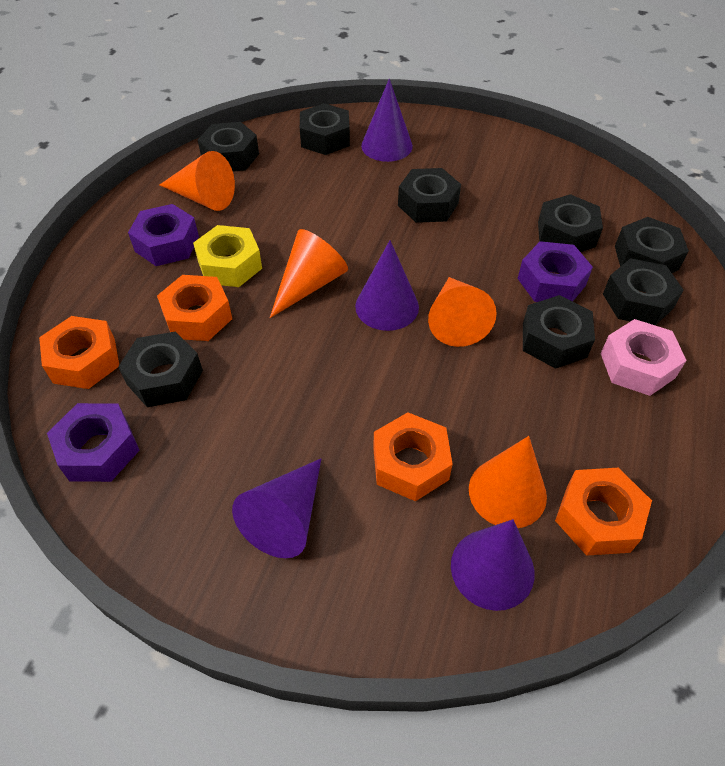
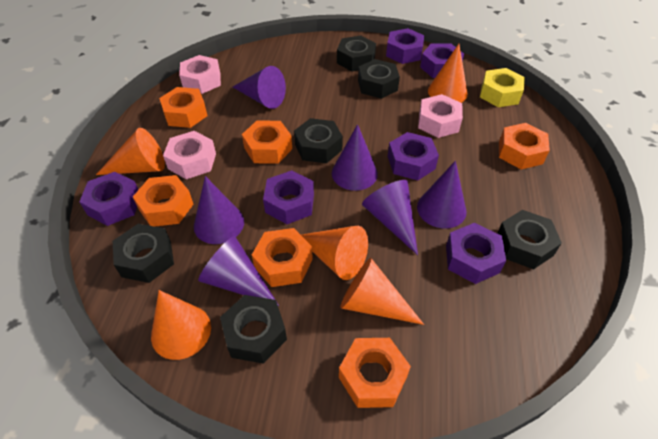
black nut: 8 -> 6
orange cone: 4 -> 5
orange nut: 4 -> 6
pink nut: 1 -> 3
purple cone: 4 -> 6
purple nut: 3 -> 6

